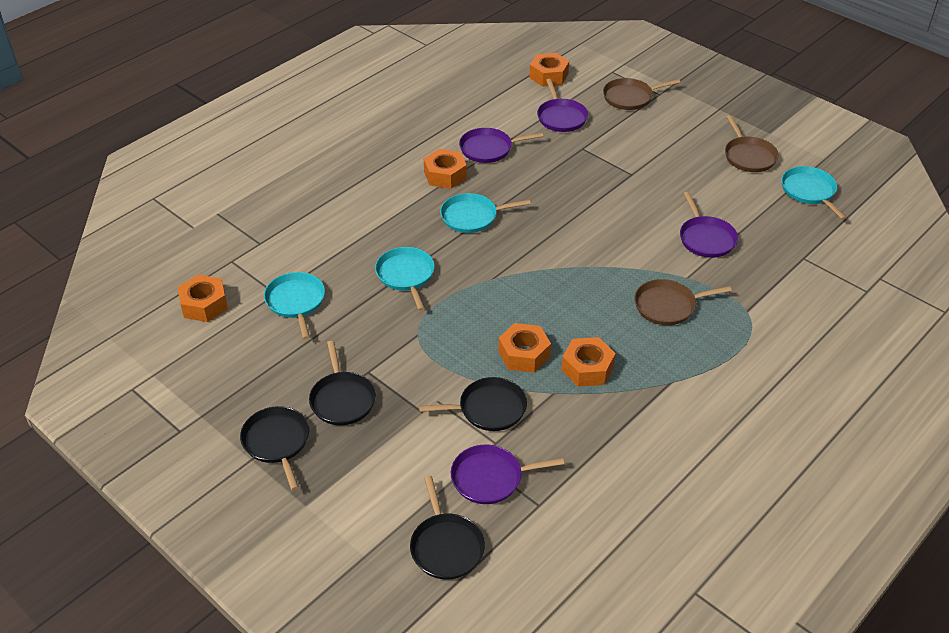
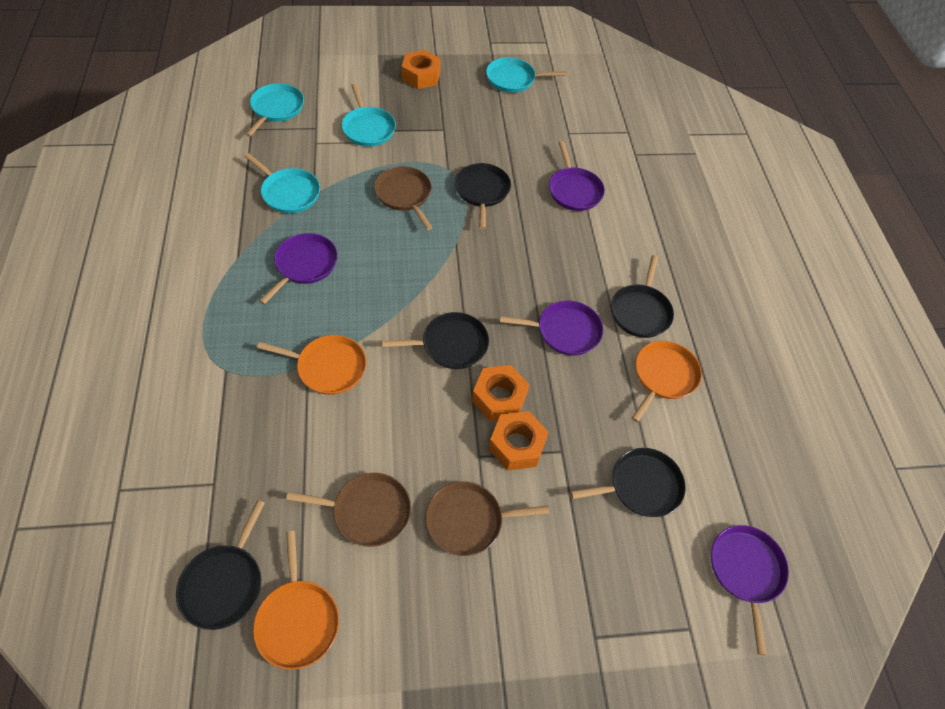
black pan: 4 -> 5
orange nut: 5 -> 3
orange pan: 0 -> 3

